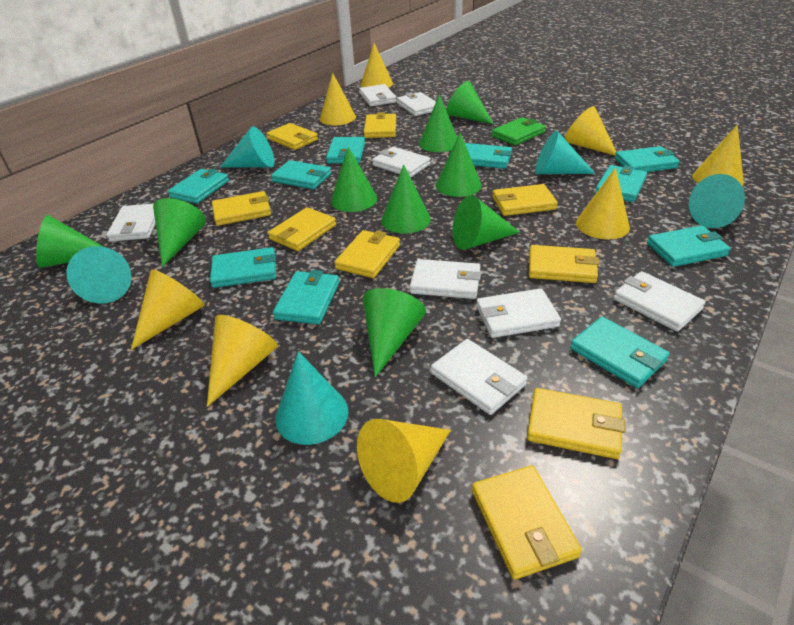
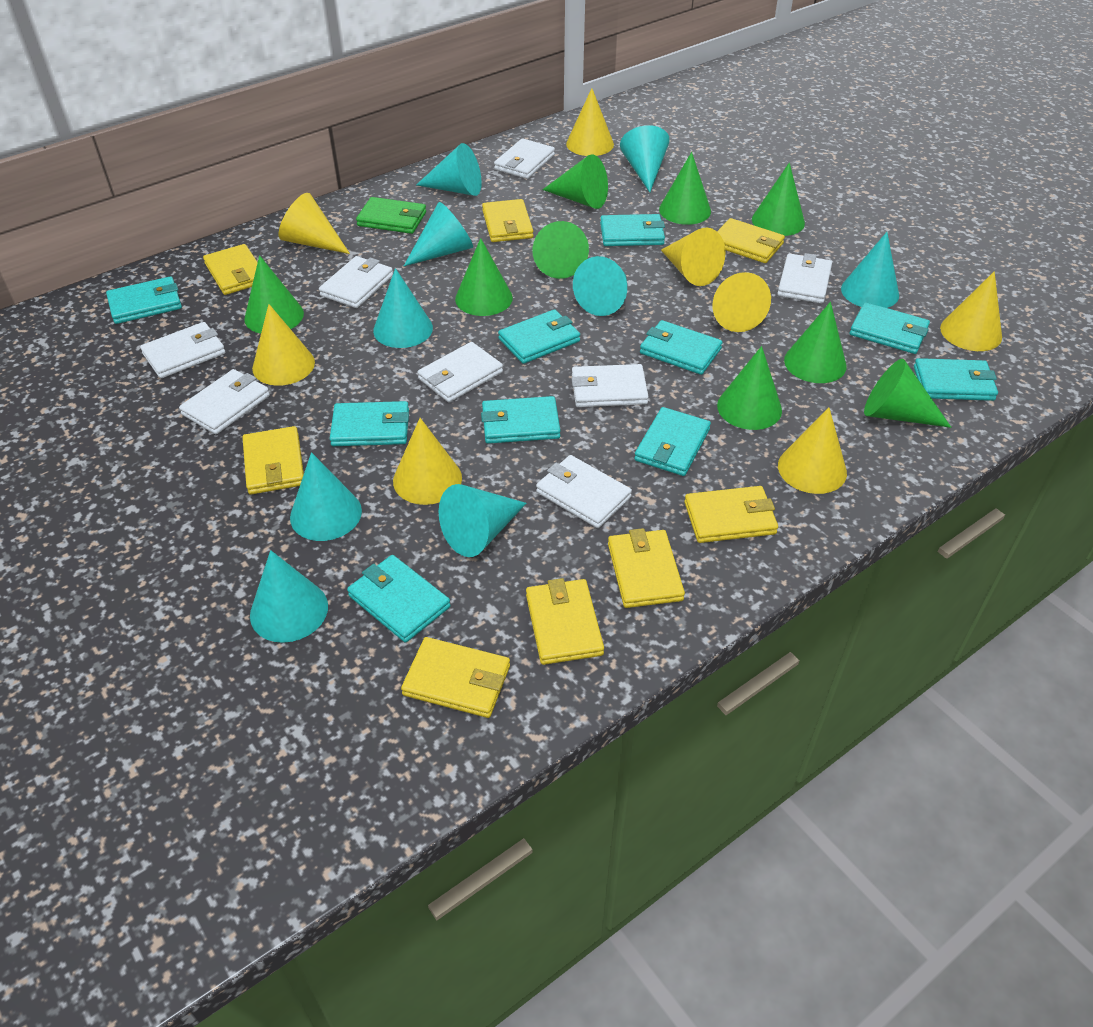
turquoise cone: 5 -> 9
yellow wallet: 9 -> 8

